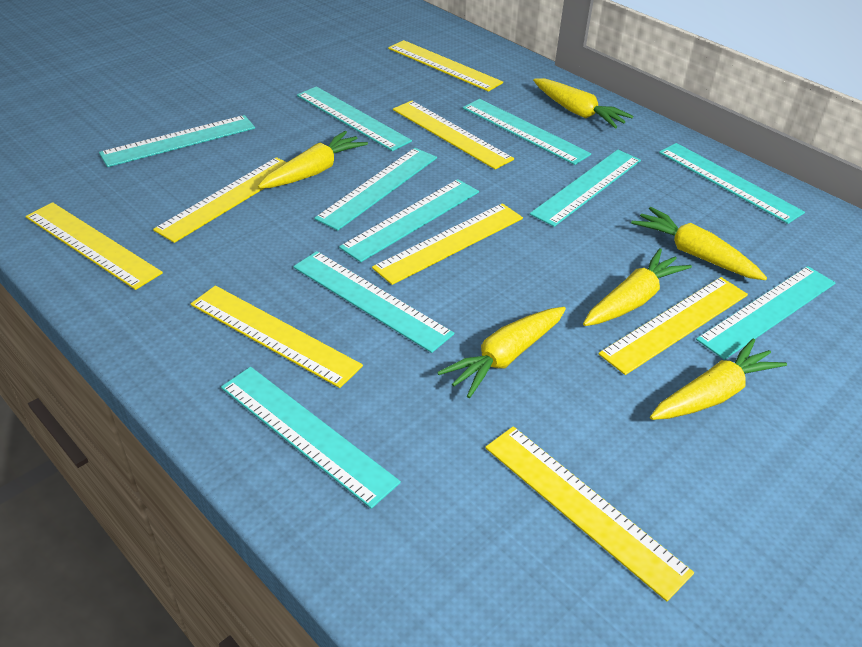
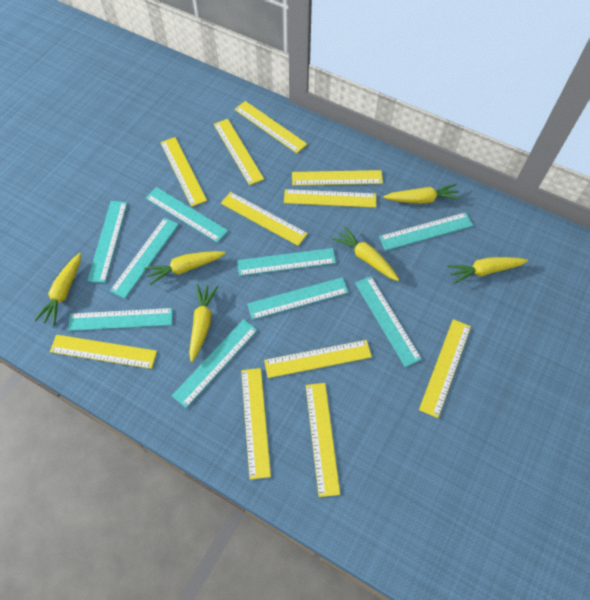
turquoise ruler: 10 -> 9
yellow ruler: 8 -> 11

